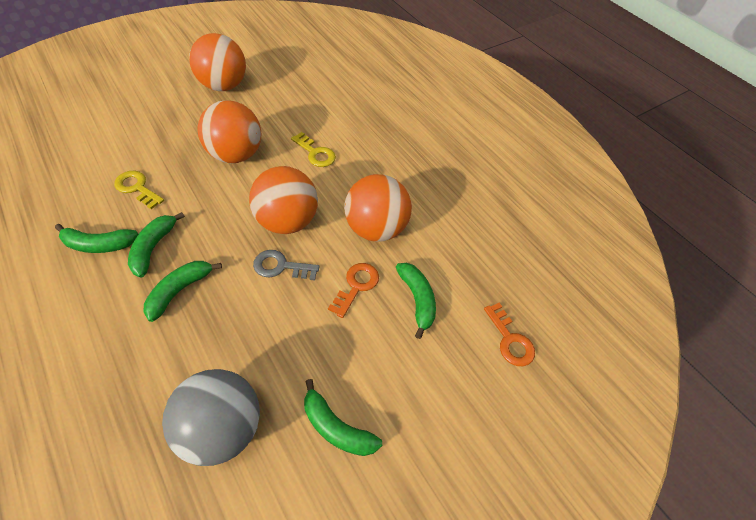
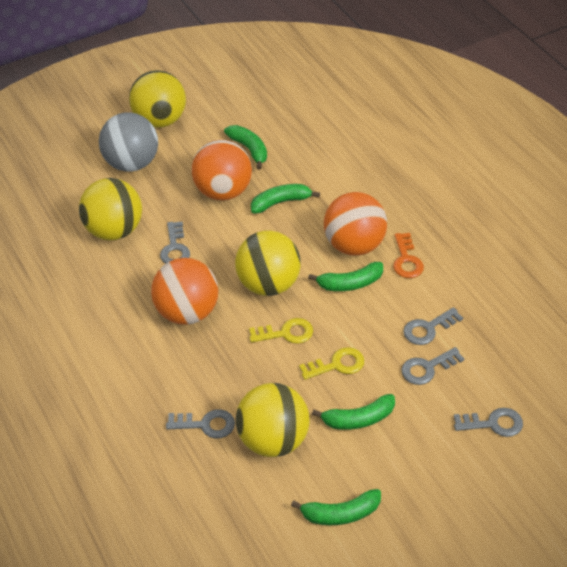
grey key: 1 -> 5
orange ball: 4 -> 3
orange key: 2 -> 1
yellow ball: 0 -> 4

